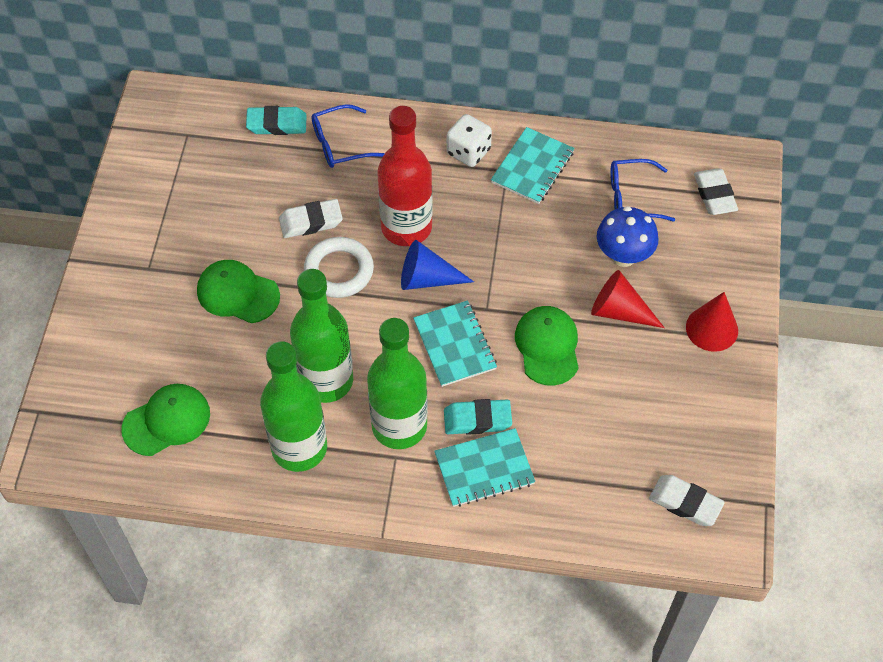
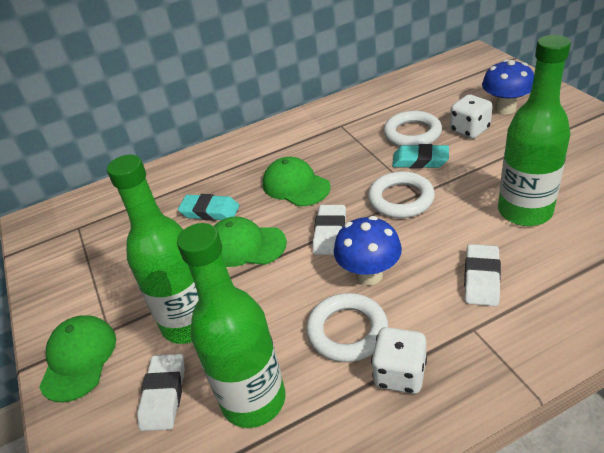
blue cone: 1 -> 0
blue glasses: 2 -> 0
blue mushroom: 1 -> 2
red bottle: 1 -> 0
red cone: 2 -> 0
turquoise notebook: 3 -> 0
white dice: 1 -> 2
white ring: 1 -> 3

